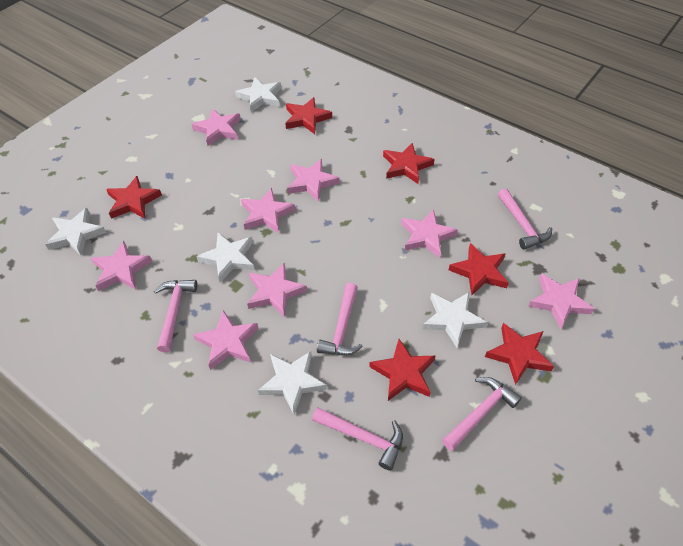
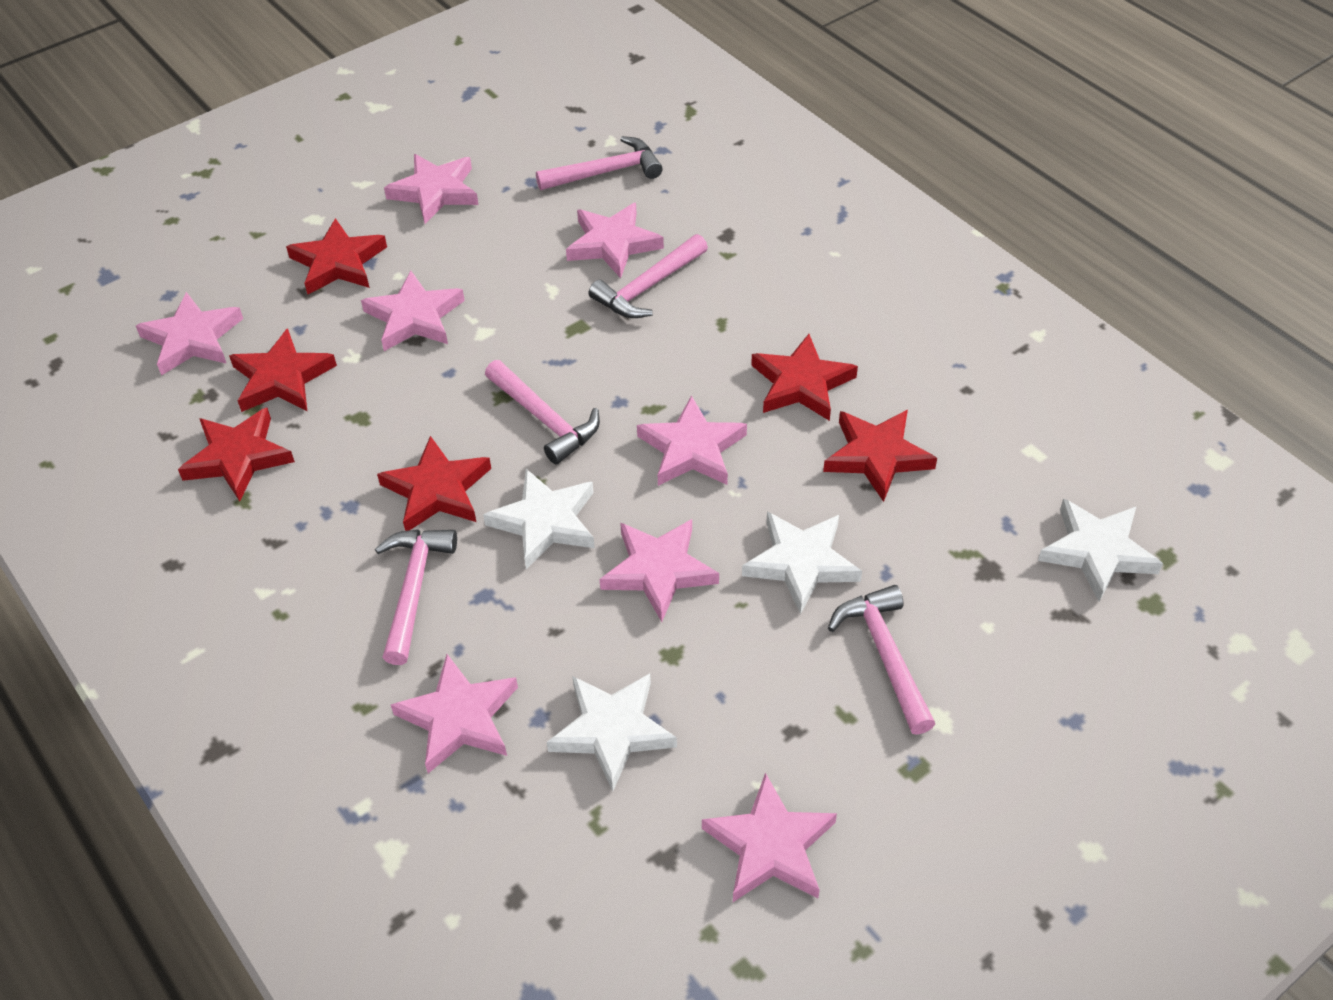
white star: 5 -> 4

